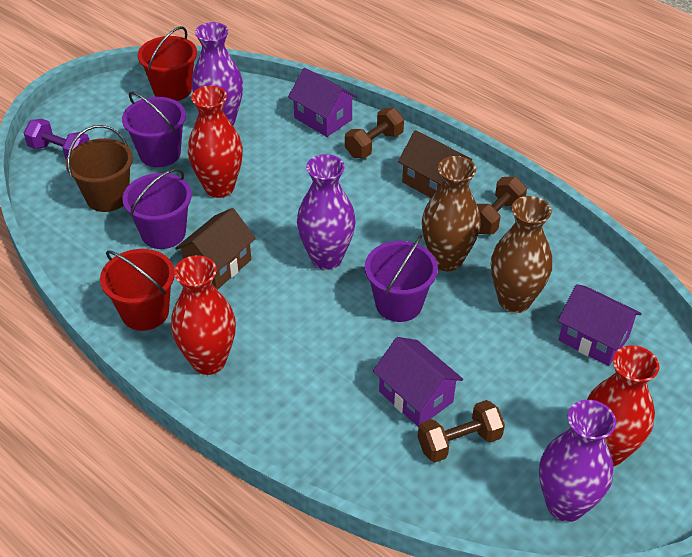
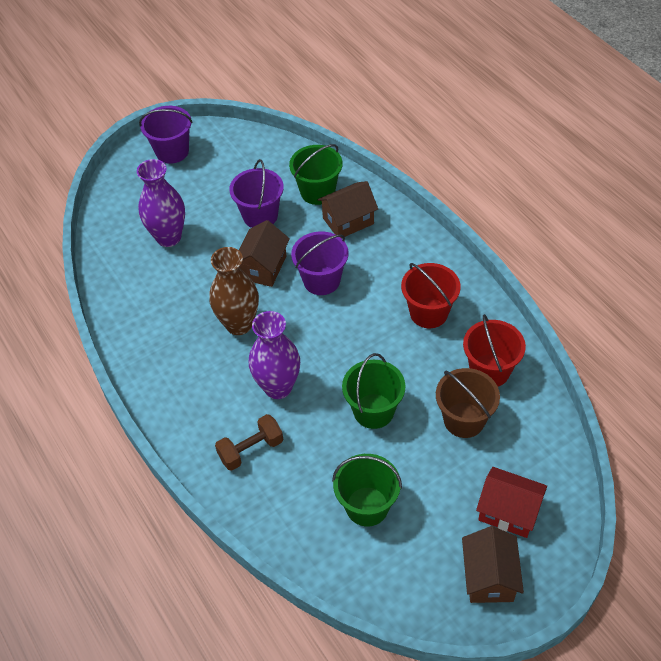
brown dumbbell: 3 -> 1
brown house: 2 -> 3
brown vase: 2 -> 1
green bucket: 0 -> 3
purple dumbbell: 1 -> 0
purple house: 3 -> 0
purple vase: 3 -> 2
red house: 0 -> 1
red vase: 3 -> 0

